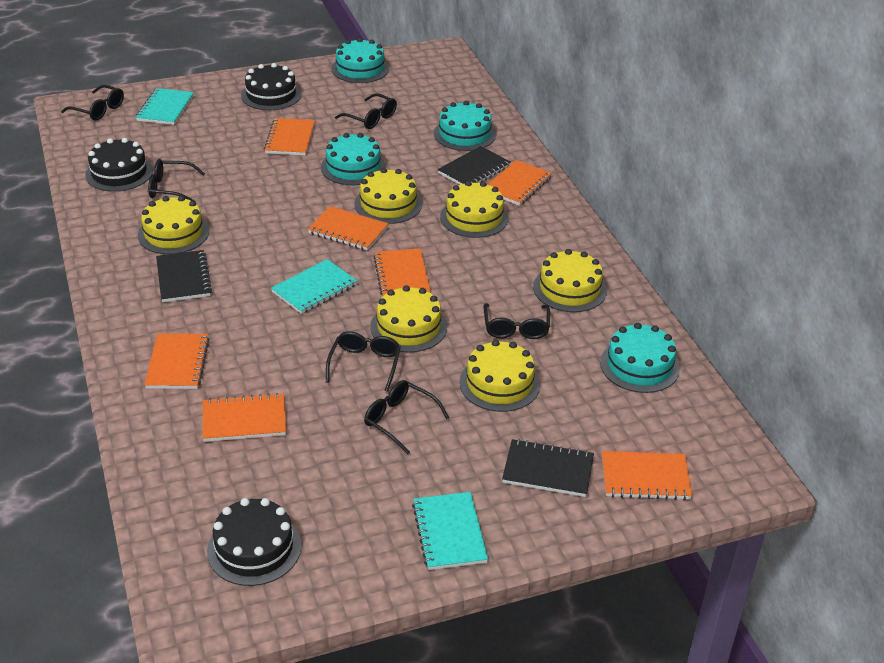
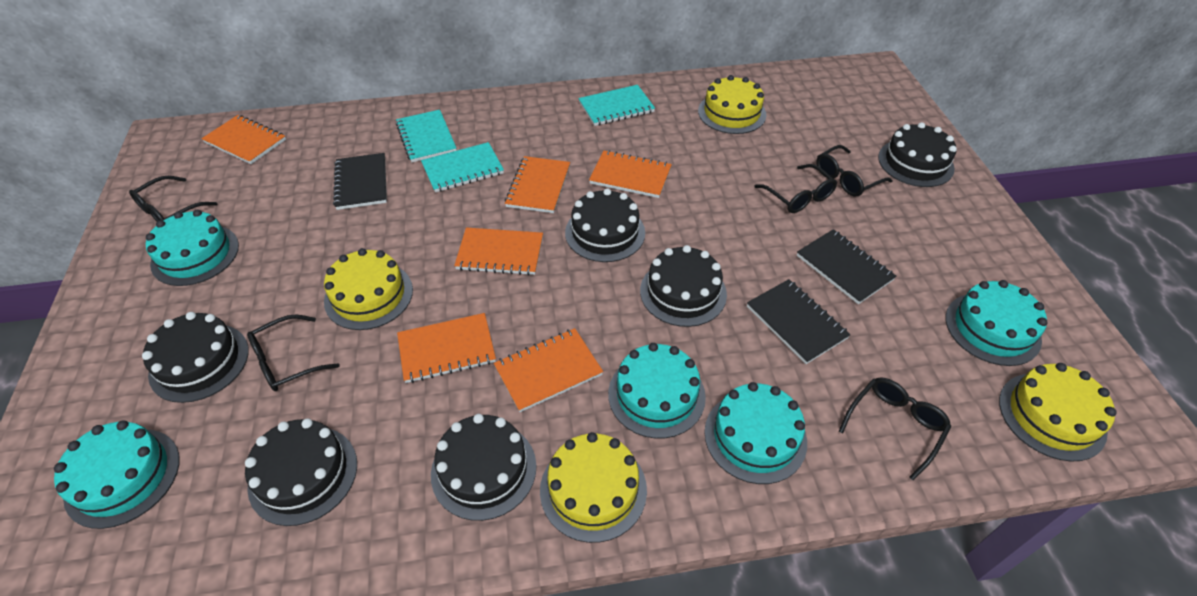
black cake: 3 -> 6
black glasses: 6 -> 5
orange notebook: 7 -> 6
turquoise cake: 4 -> 5
yellow cake: 6 -> 4

